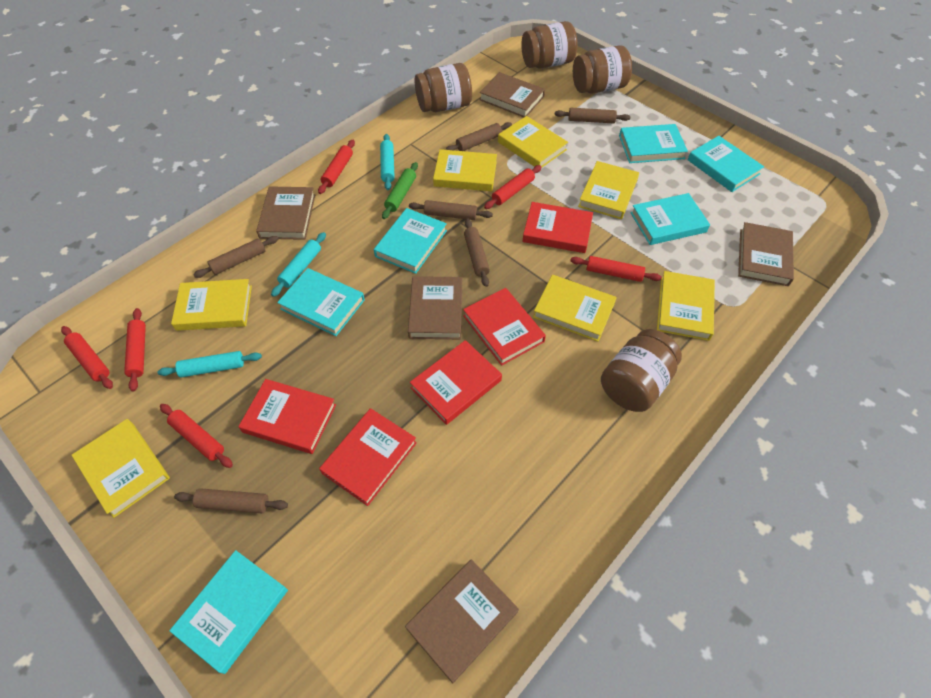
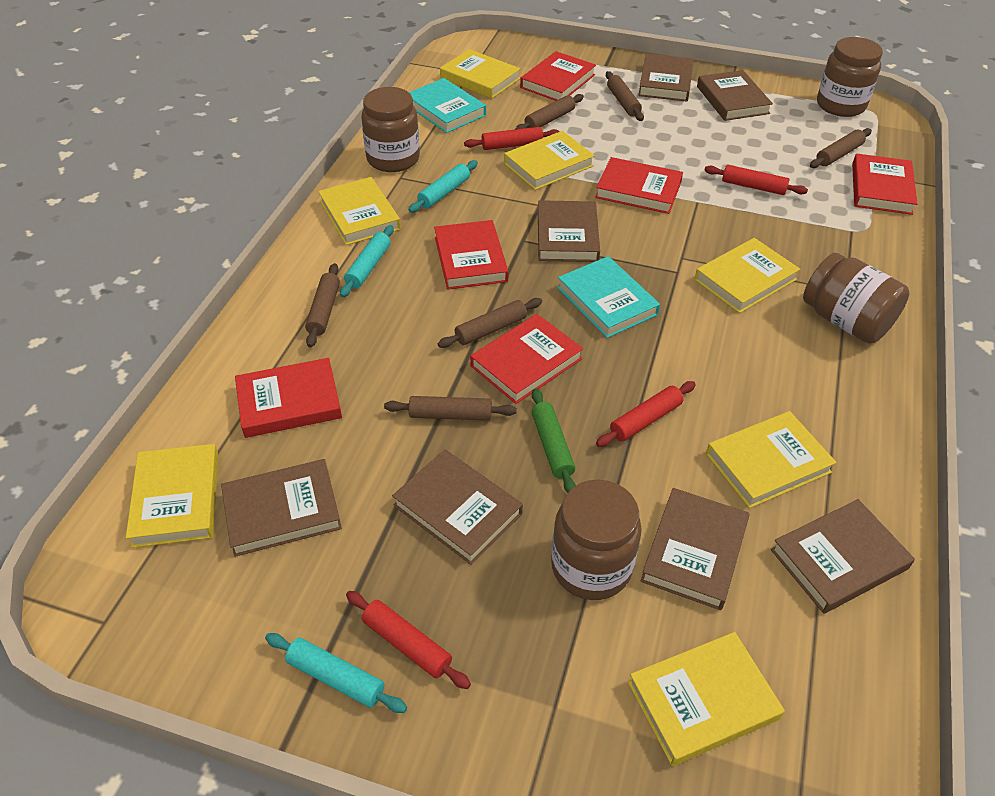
brown book: 5 -> 7
red book: 5 -> 6
red rolling pin: 6 -> 4
turquoise book: 6 -> 2

